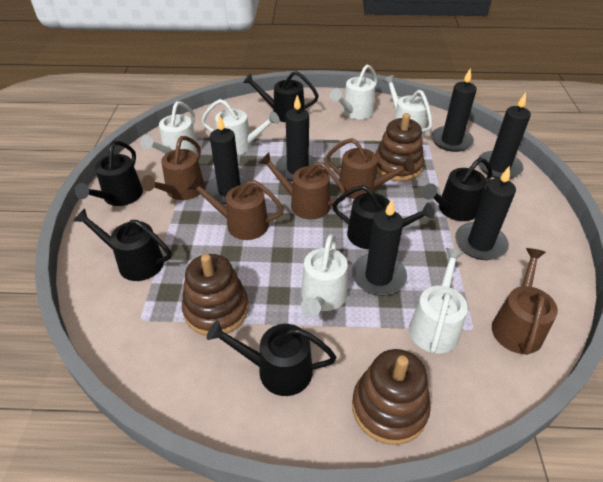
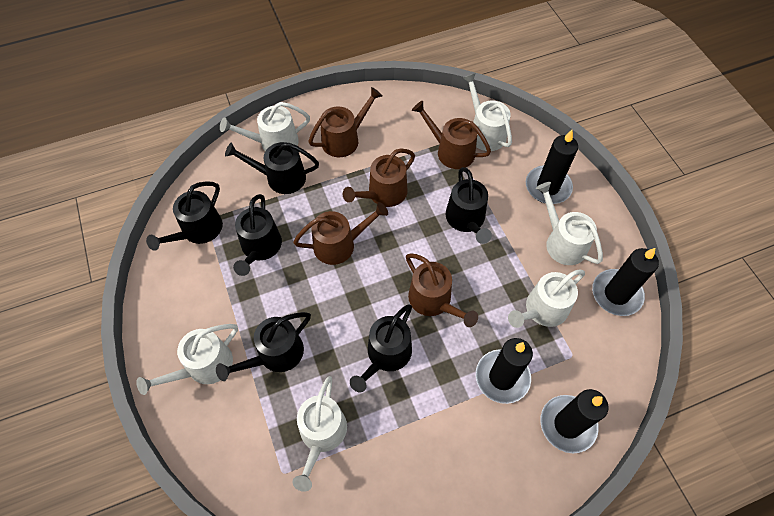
black candle: 6 -> 4
brown stacking toy: 3 -> 0

